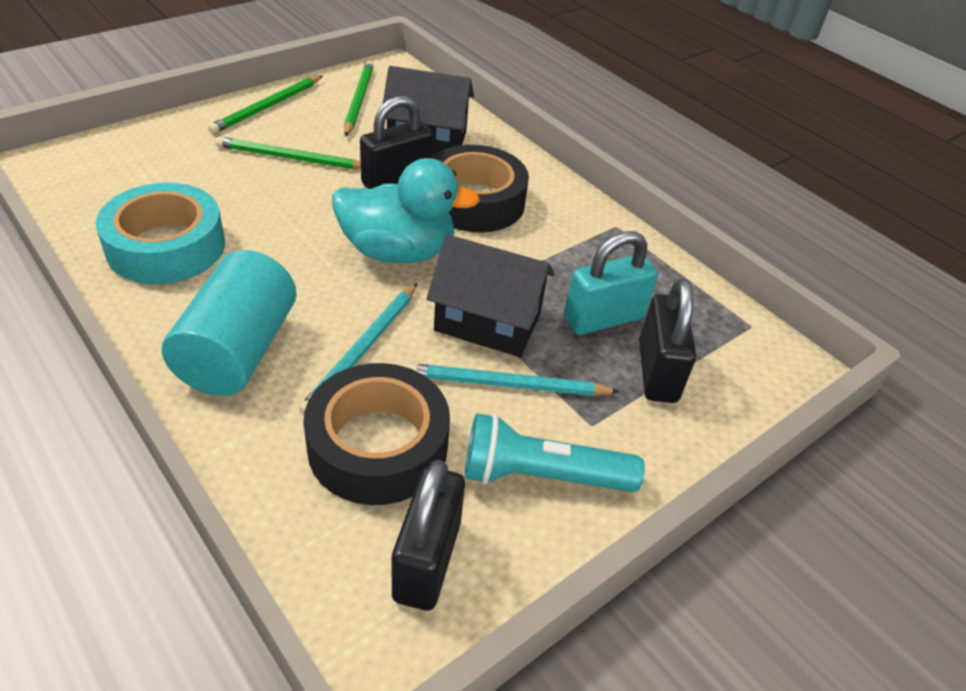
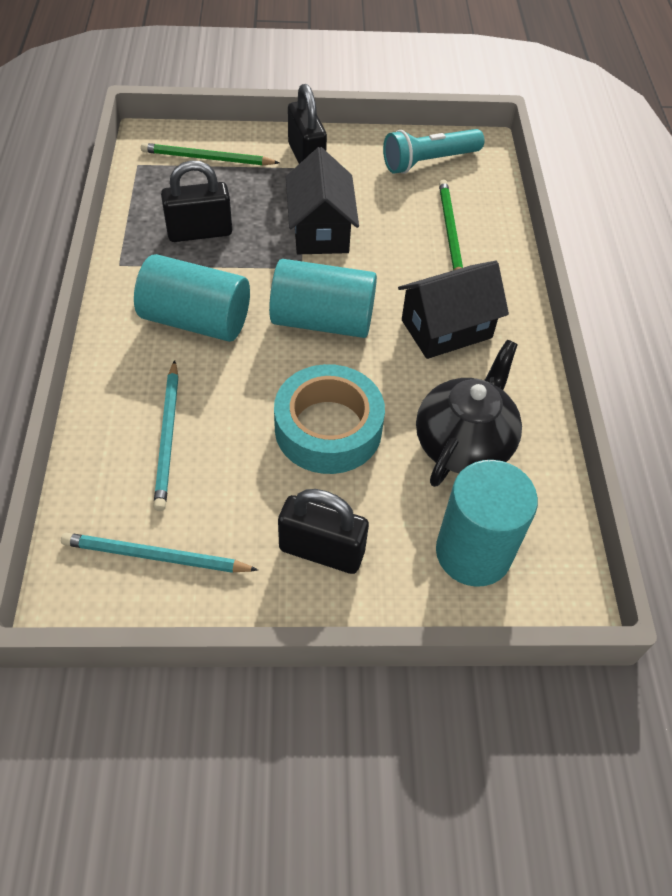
black tape: 2 -> 0
black teapot: 0 -> 1
green pencil: 3 -> 2
turquoise cylinder: 1 -> 3
turquoise duck: 1 -> 0
turquoise padlock: 1 -> 0

